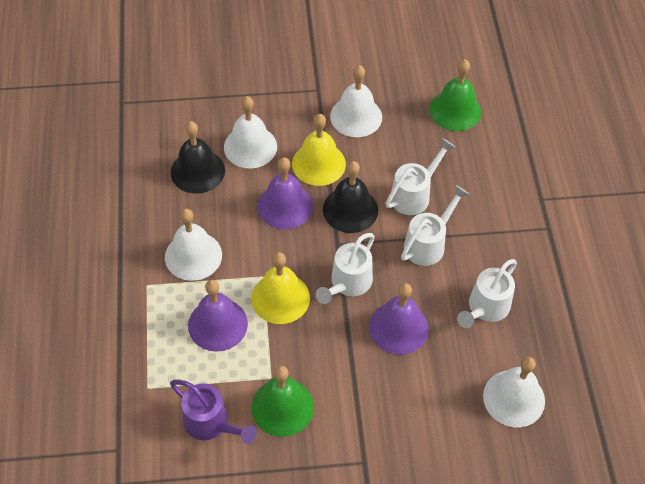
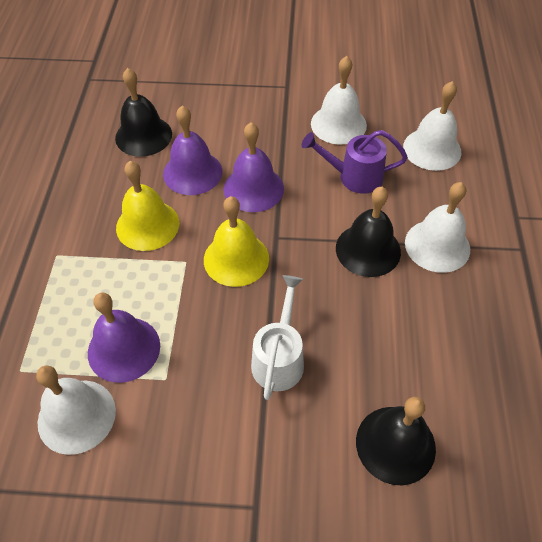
black bell: 2 -> 3
green bell: 2 -> 0
white watering can: 4 -> 1

